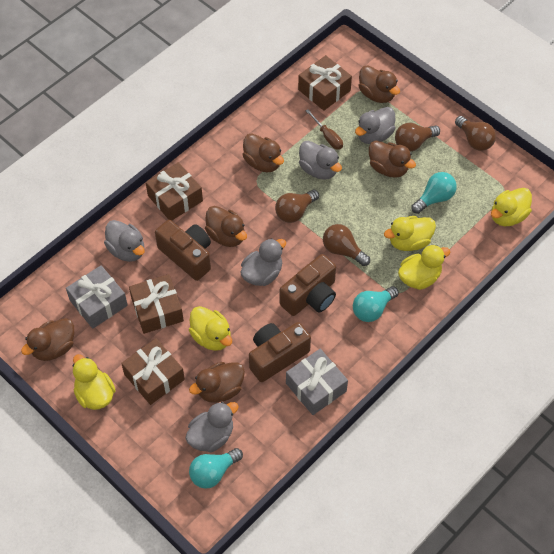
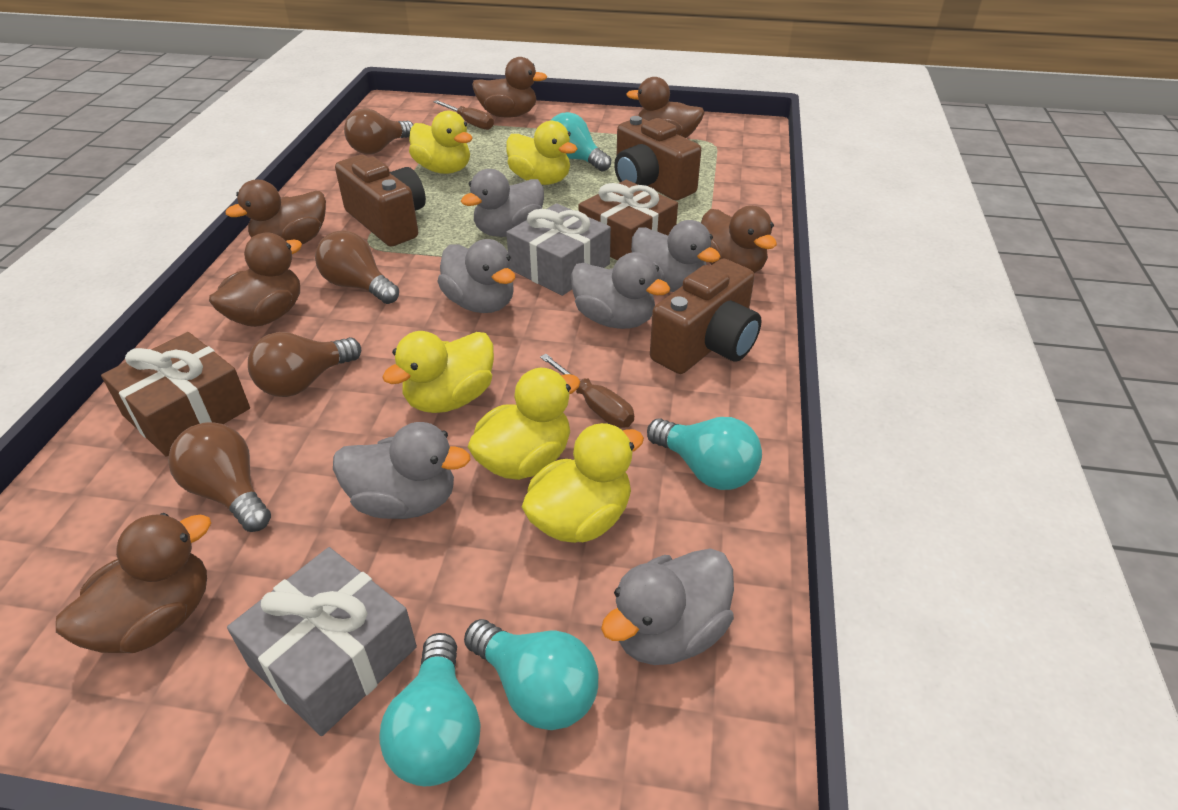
brown gift: 4 -> 2
brown screwdriver: 1 -> 2
grey duck: 5 -> 6
turquoise light bulb: 3 -> 4

